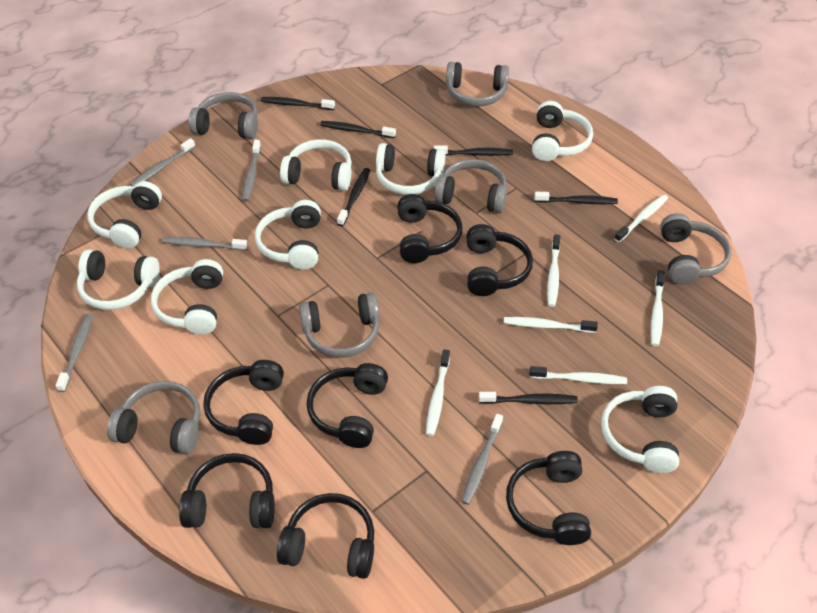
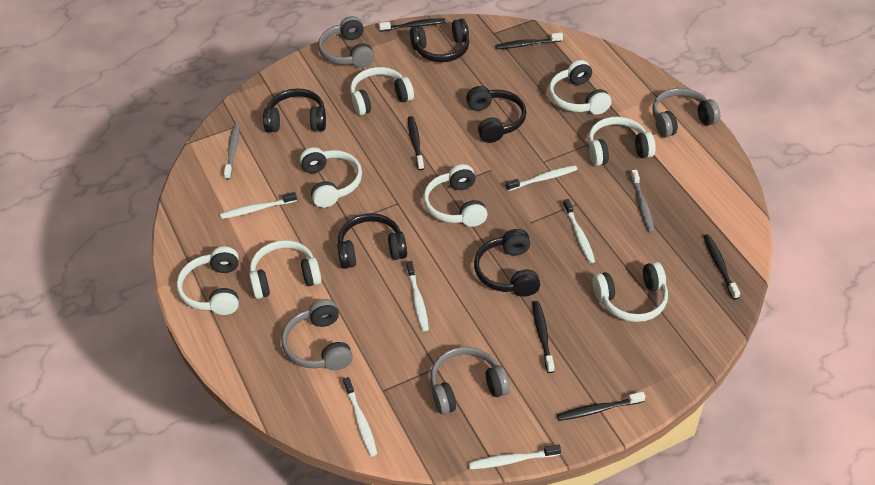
black headphones: 7 -> 5
grey headphones: 6 -> 4
grey toothbrush: 5 -> 2

